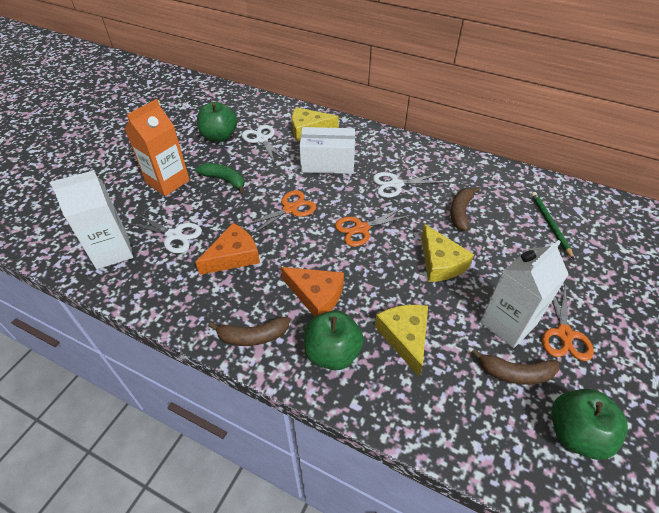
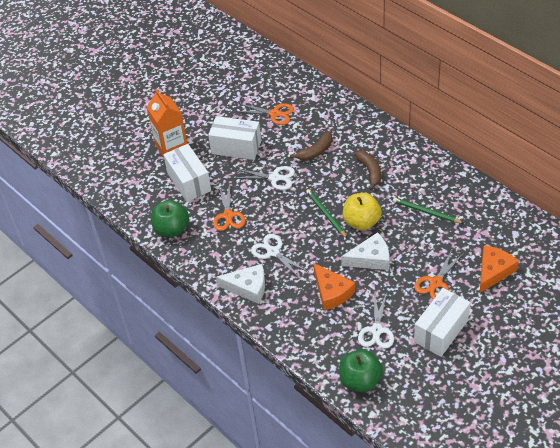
brown banana: 3 -> 2
green apple: 3 -> 2
green banana: 1 -> 0
green pencil: 1 -> 2
white box: 1 -> 3
white carton: 2 -> 0
white cheese: 0 -> 2
yellow apple: 0 -> 1
yellow cheese: 3 -> 0

